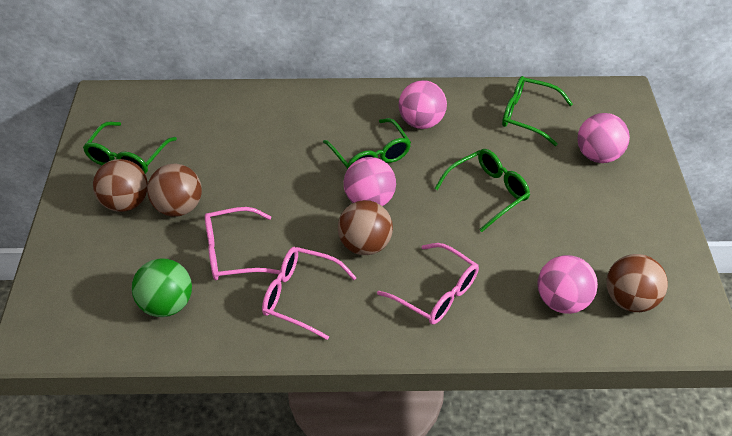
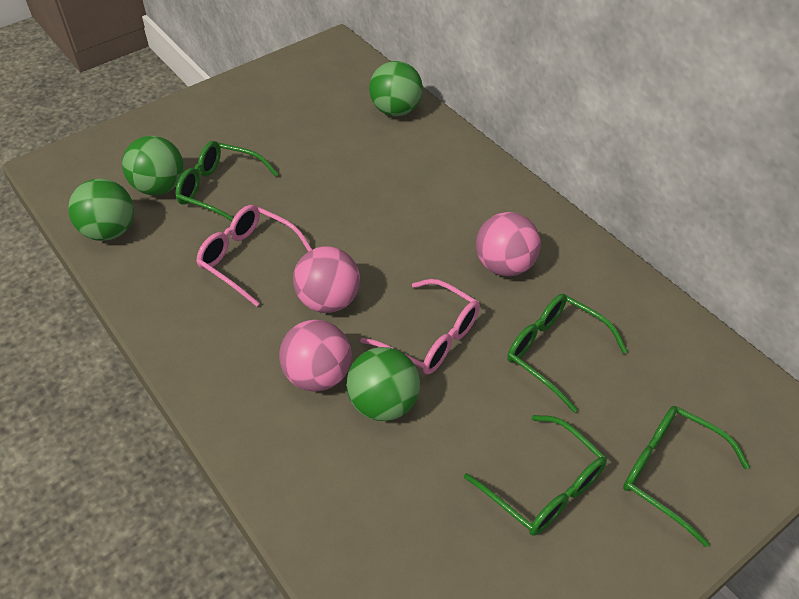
brown ball: 4 -> 0
green ball: 1 -> 4
pink ball: 4 -> 3
pink glasses: 3 -> 2

